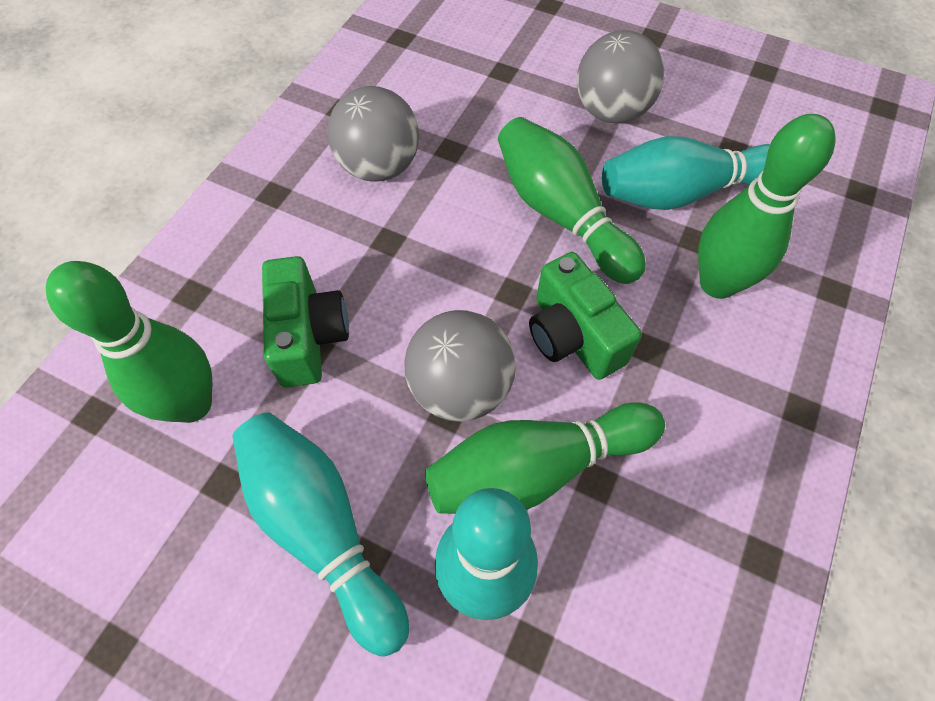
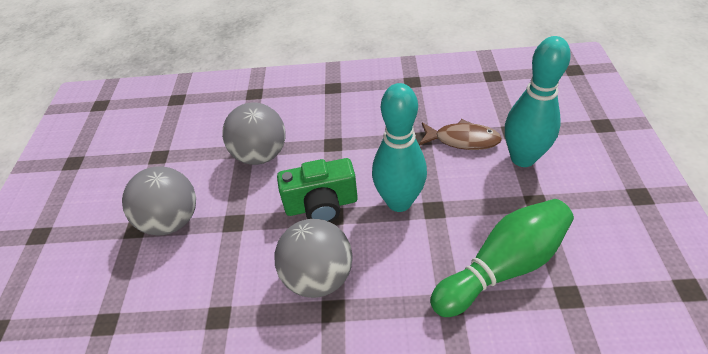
brown fish: 0 -> 1
green bowling pin: 4 -> 1
green camera: 2 -> 1
turquoise bowling pin: 3 -> 2

